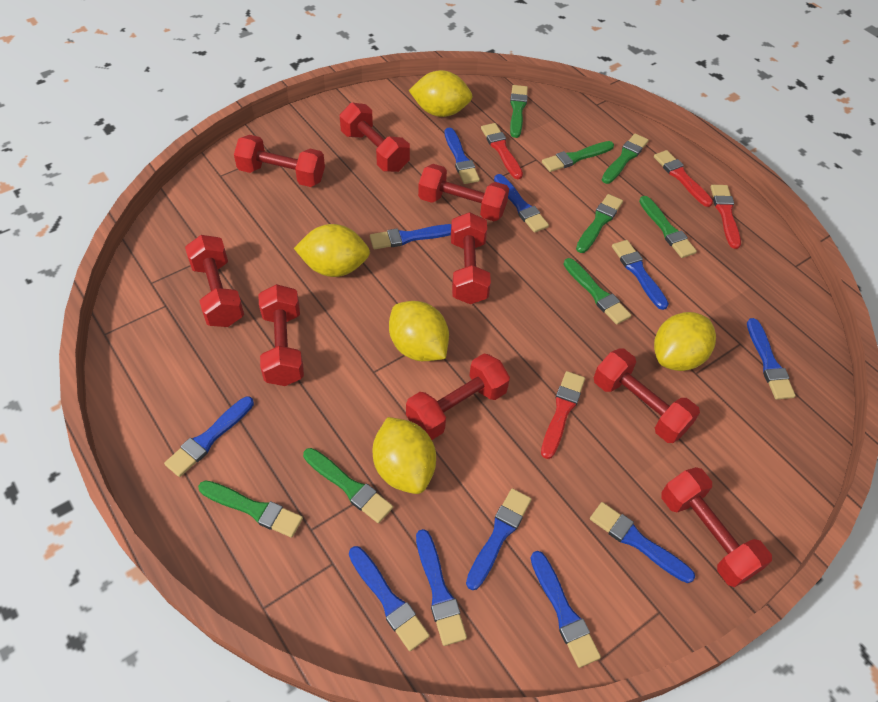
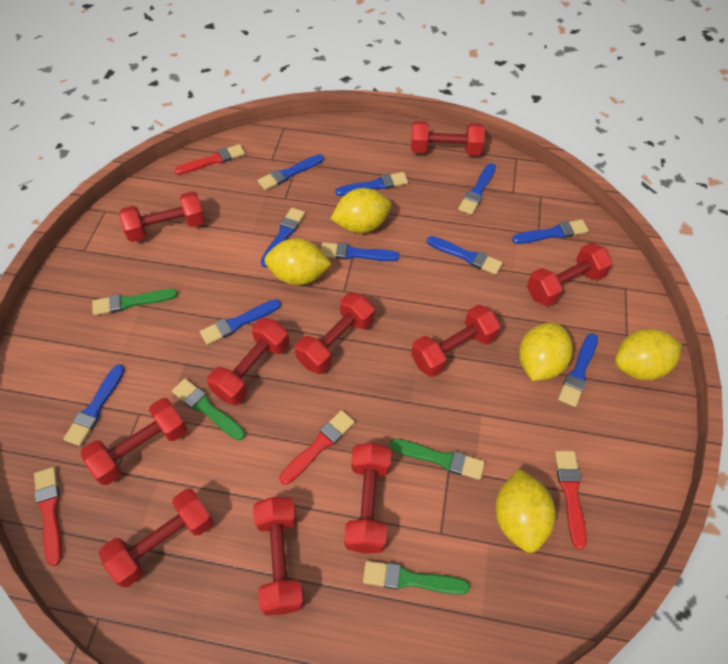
blue brush: 11 -> 10
green brush: 8 -> 4
red dumbbell: 9 -> 10

